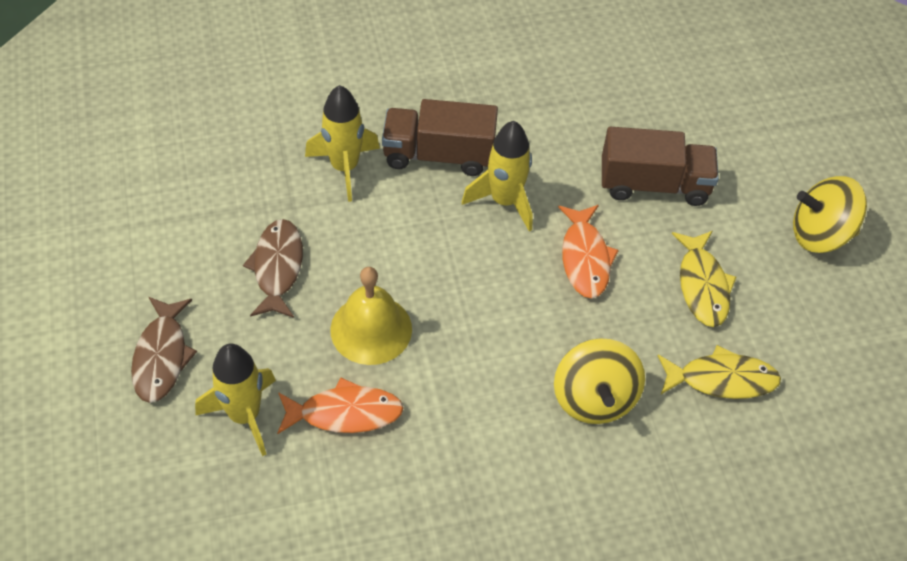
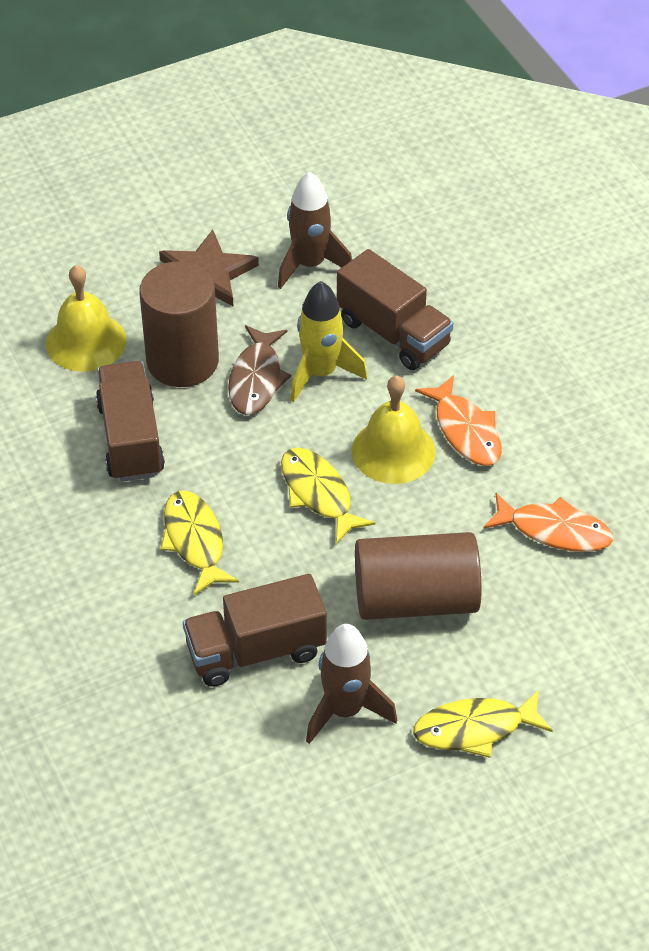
brown cylinder: 0 -> 2
brown fish: 2 -> 1
brown rocket: 0 -> 2
brown star: 0 -> 1
brown truck: 2 -> 3
yellow bell: 1 -> 2
yellow fish: 2 -> 3
yellow rocket: 3 -> 1
yellow spinning top: 2 -> 0

